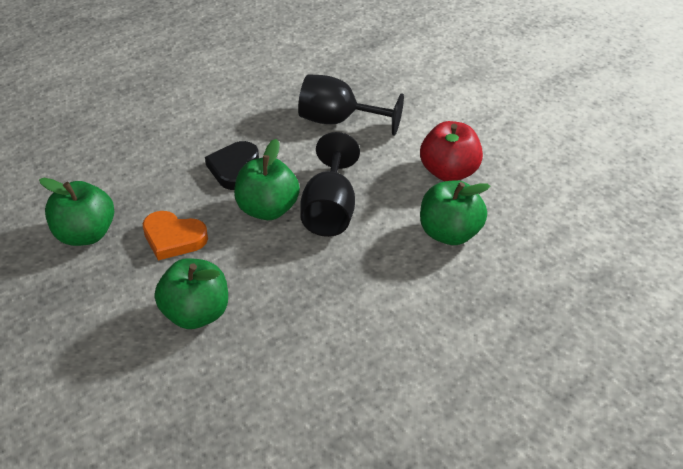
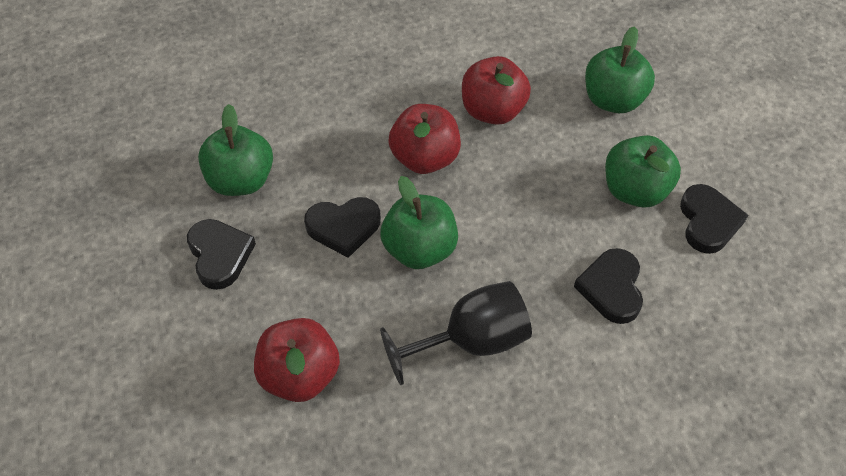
black goblet: 2 -> 1
black heart: 1 -> 4
orange heart: 1 -> 0
red apple: 1 -> 3

